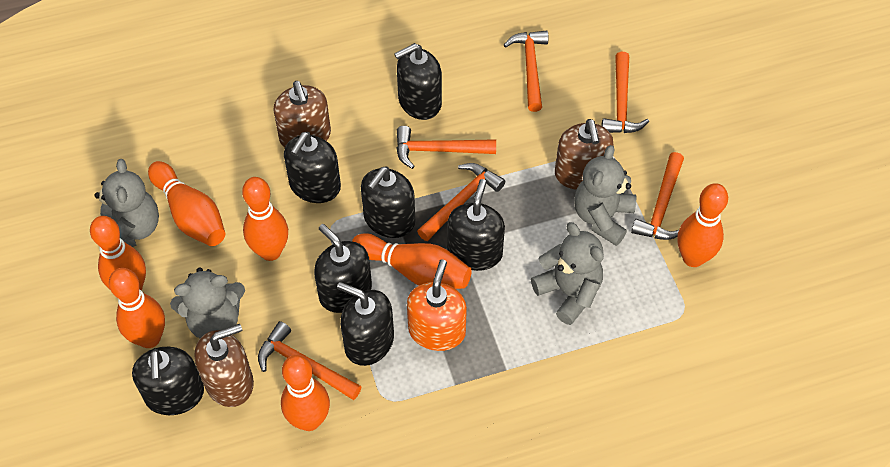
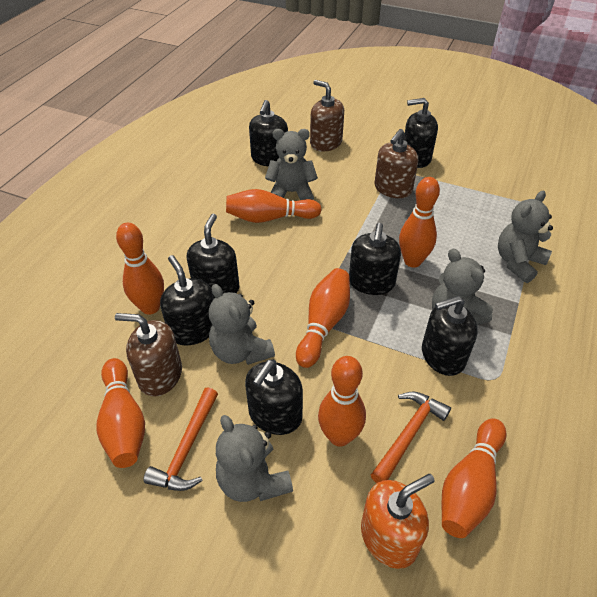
grey teddy bear: 4 -> 5
orange hammer: 6 -> 2

